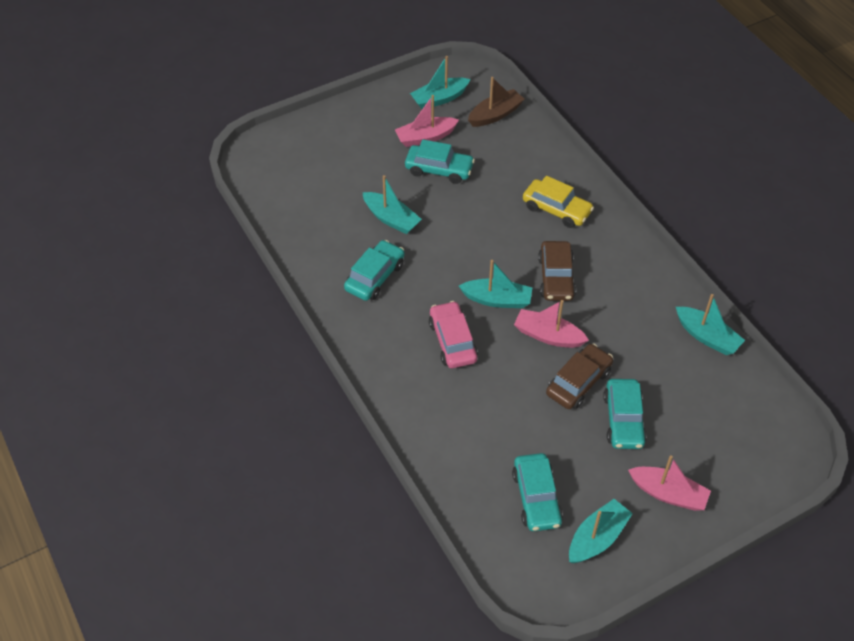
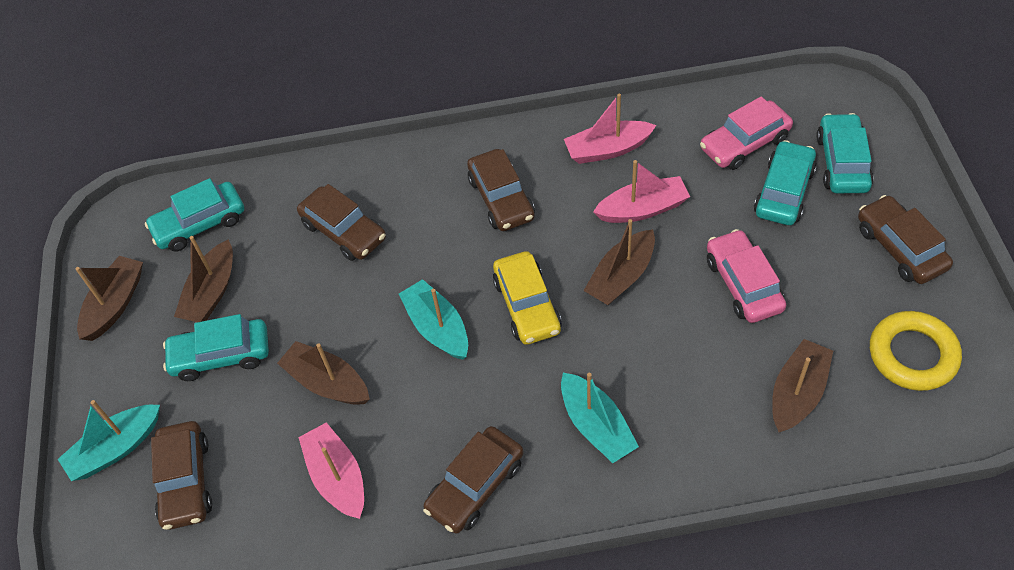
brown boat: 1 -> 5
brown car: 2 -> 5
pink car: 1 -> 2
turquoise boat: 5 -> 3
yellow ring: 0 -> 1

